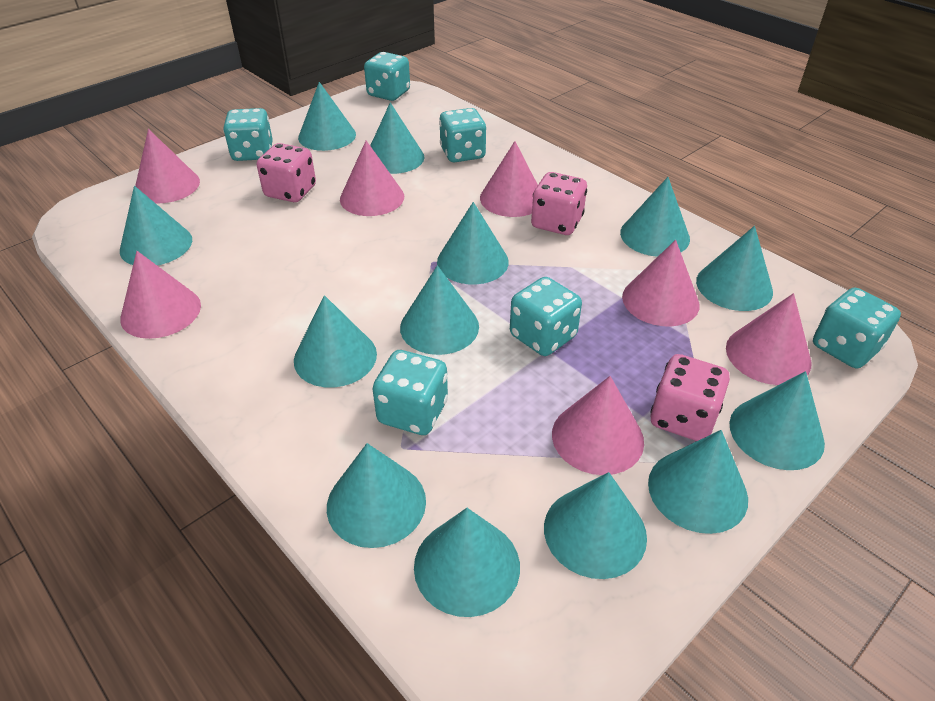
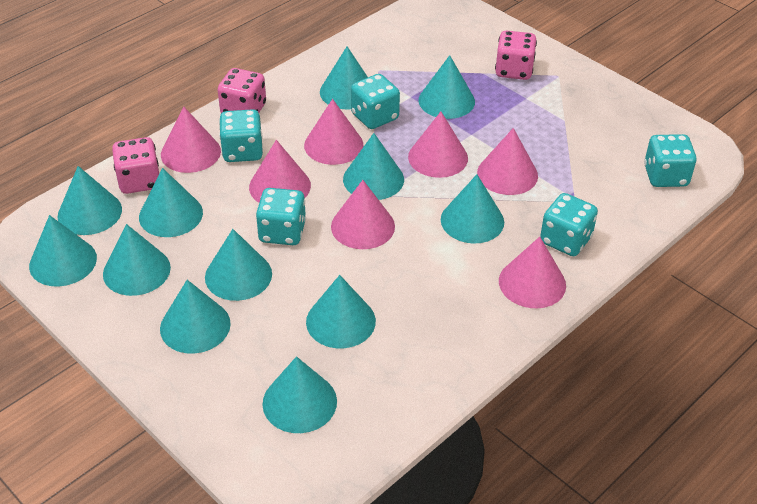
turquoise cone: 13 -> 12
turquoise dice: 6 -> 5

